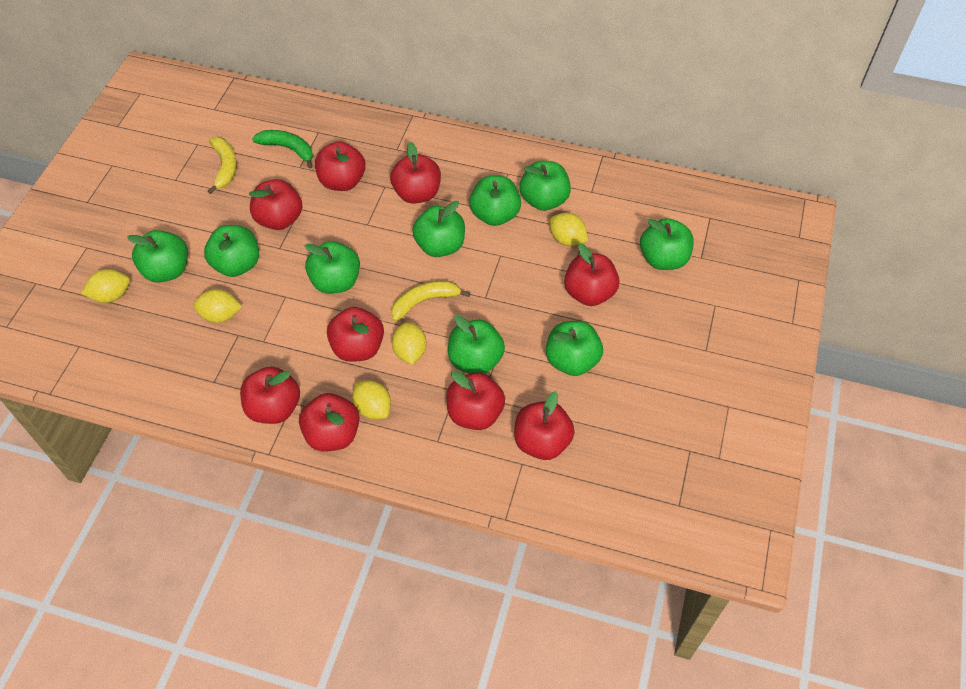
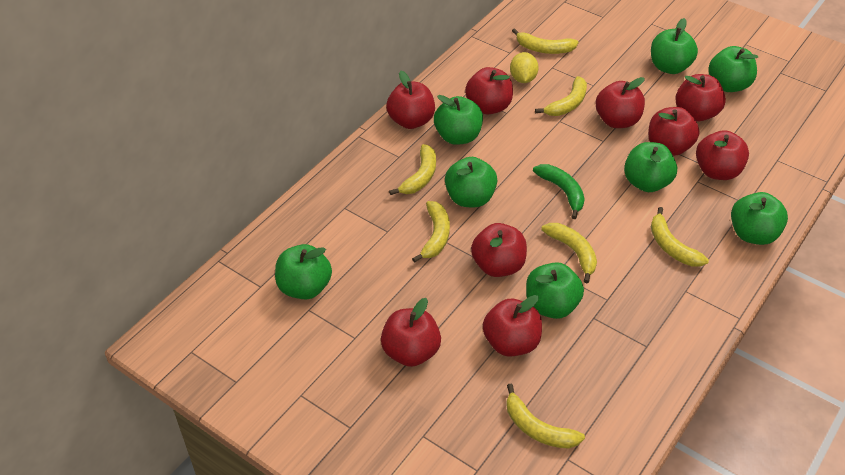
green apple: 9 -> 8
yellow banana: 2 -> 7
yellow lemon: 5 -> 1

